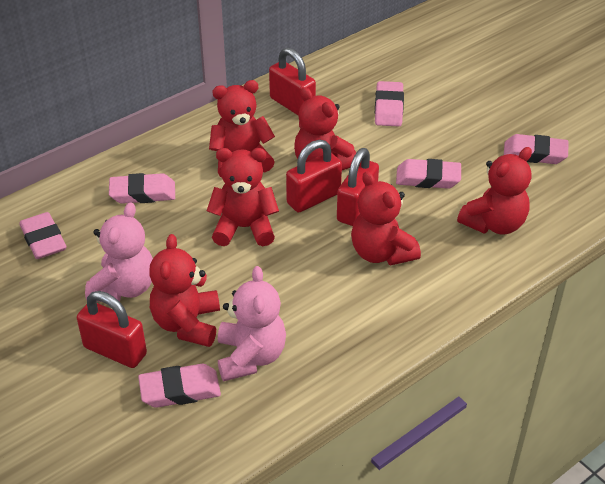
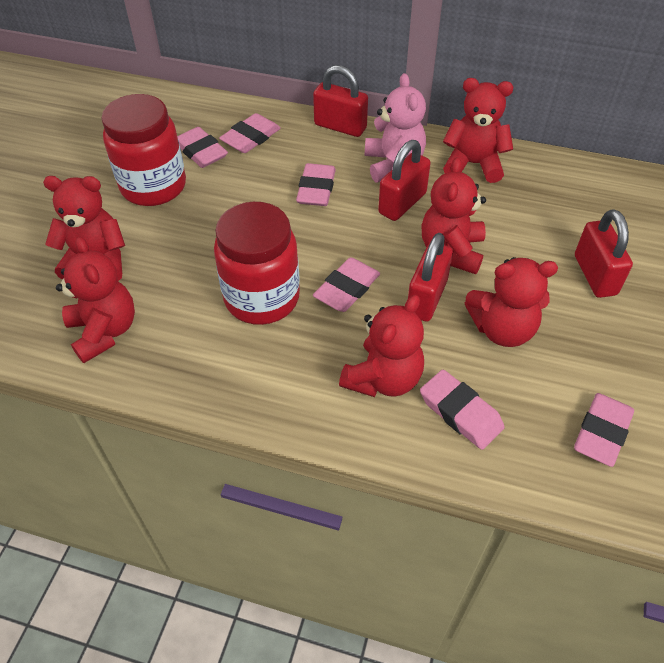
pink teddy bear: 2 -> 1
red jar: 0 -> 2

